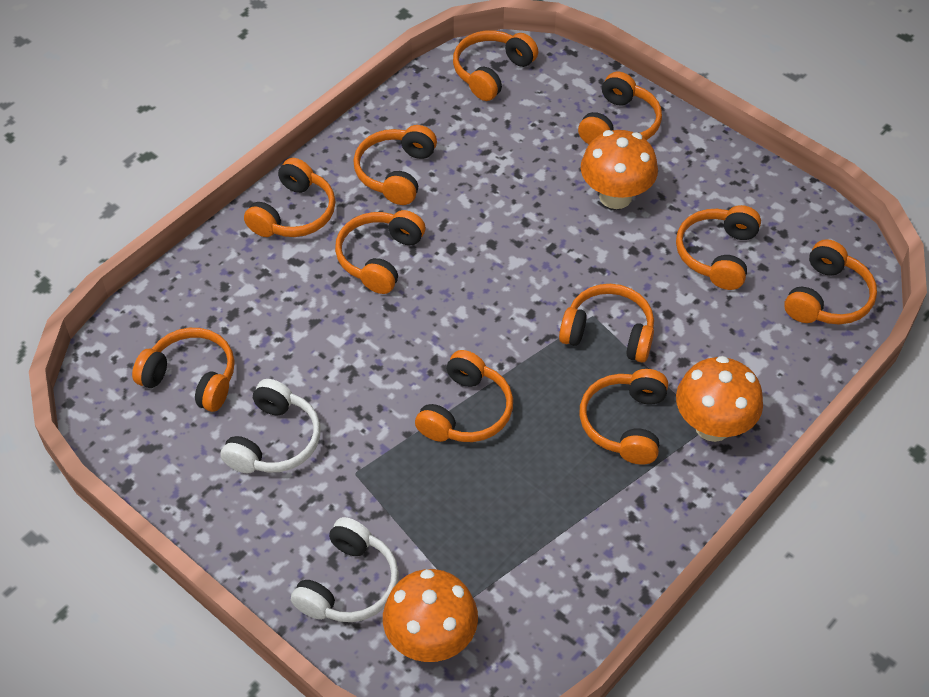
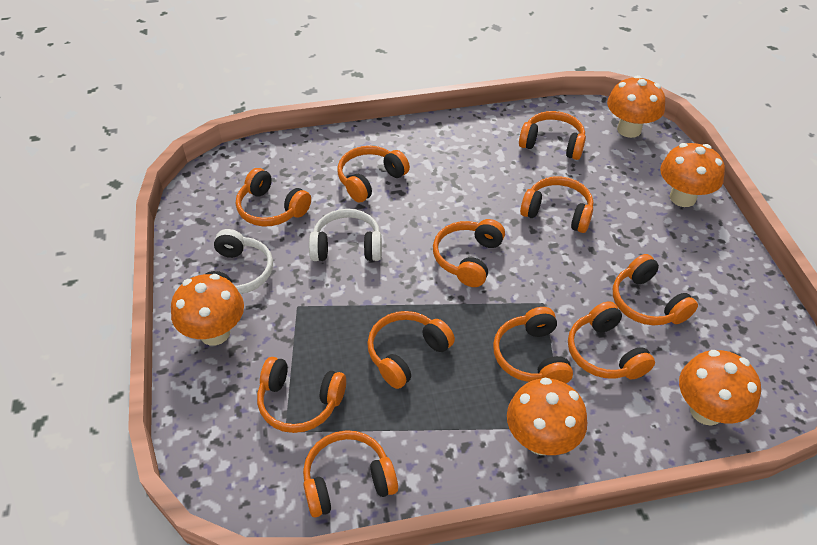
orange mushroom: 3 -> 5

